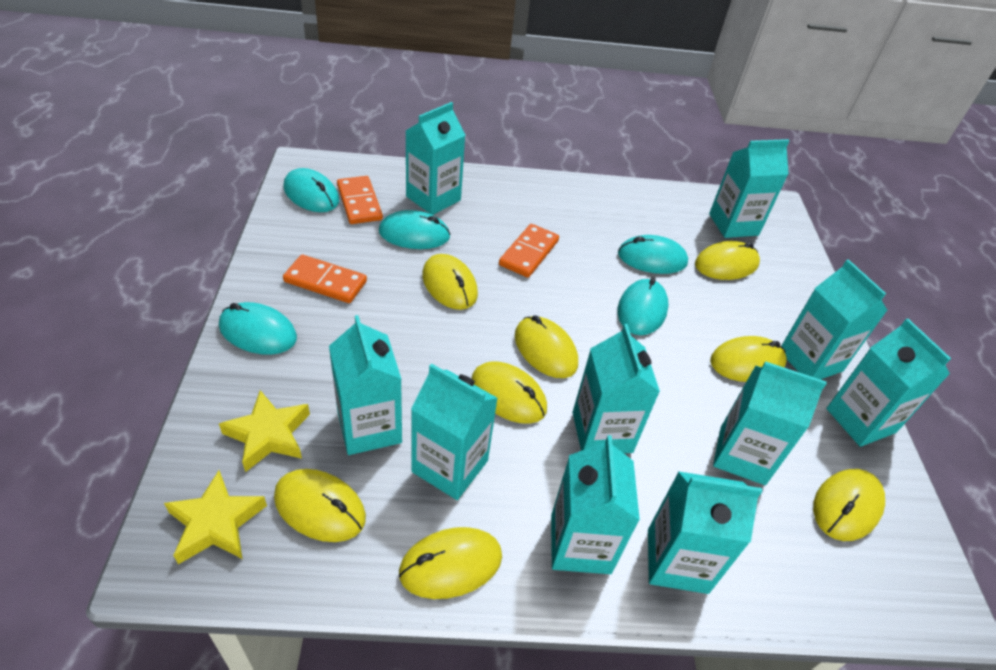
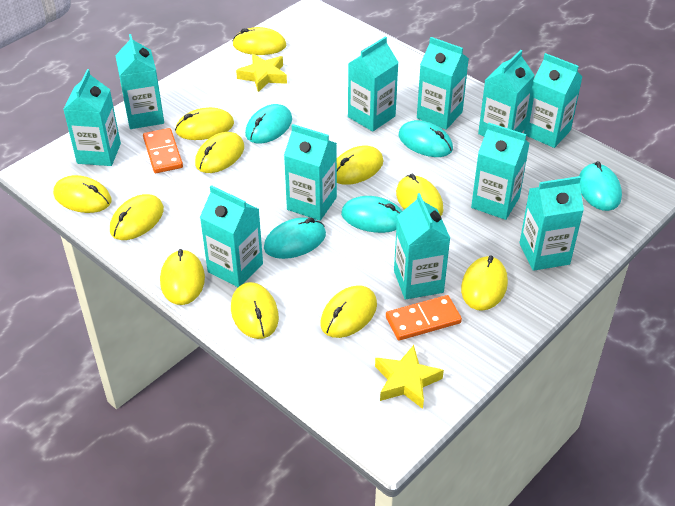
orange domino: 3 -> 2
turquoise carton: 10 -> 11
yellow mouse: 8 -> 11

